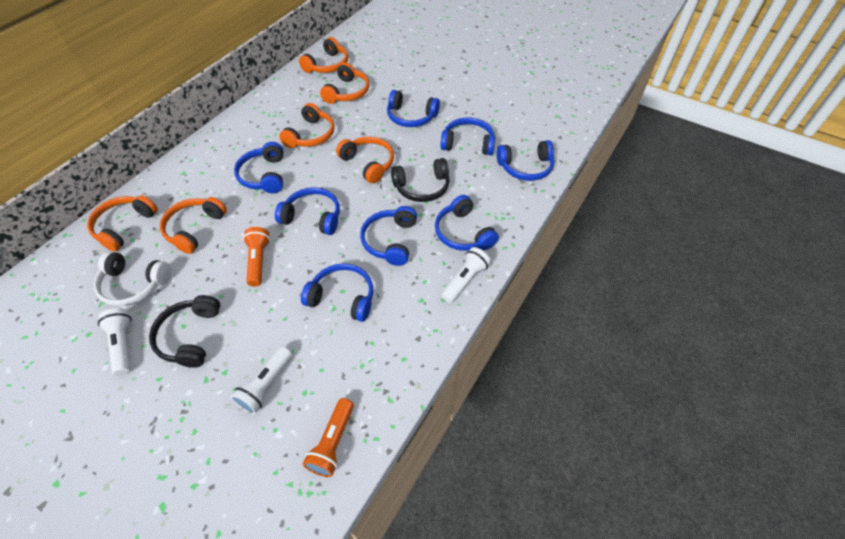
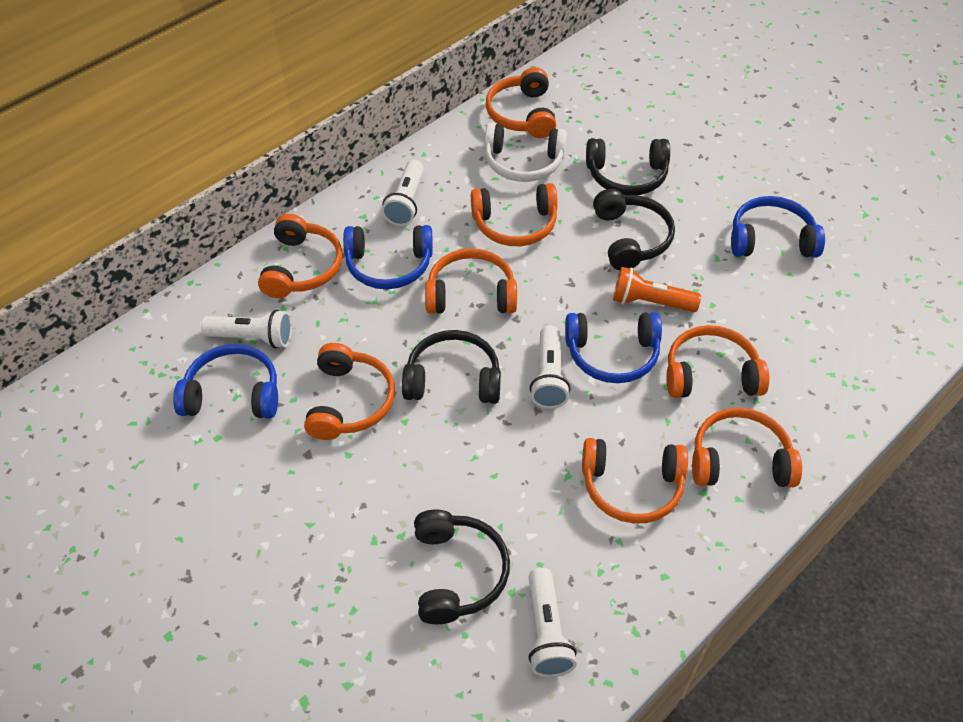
black headphones: 2 -> 4
blue headphones: 8 -> 4
orange flashlight: 2 -> 1
orange headphones: 6 -> 8
white flashlight: 3 -> 4

